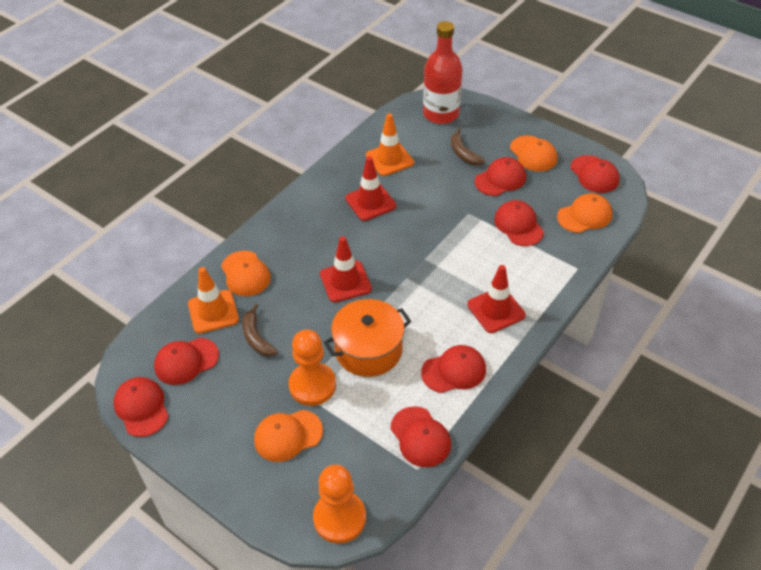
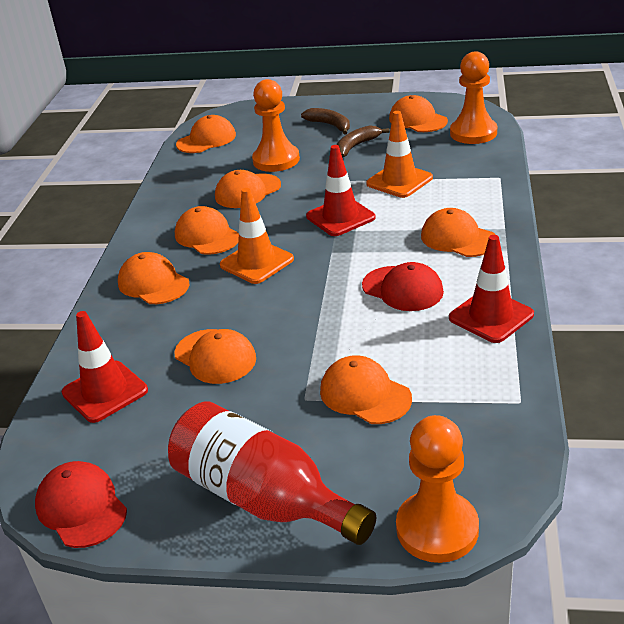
orange cap: 4 -> 8
orange pawn: 2 -> 3
orange pot: 1 -> 0
red cap: 7 -> 2

